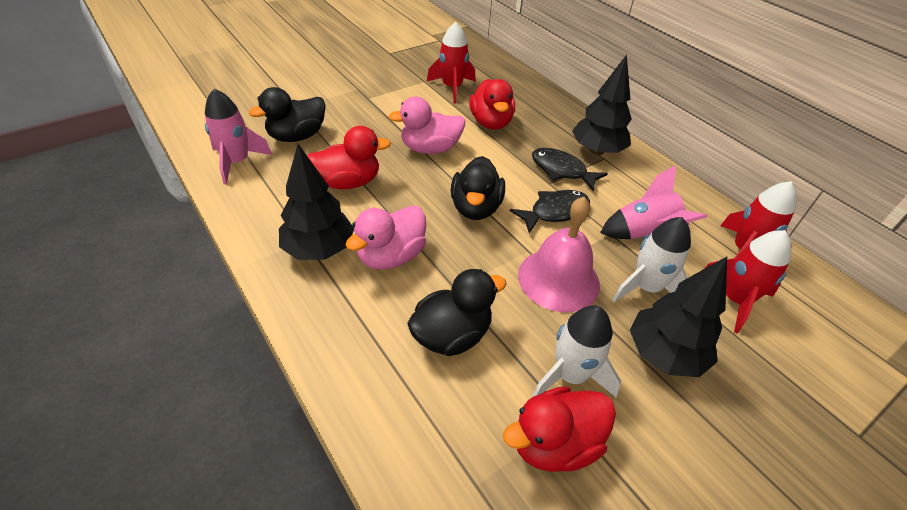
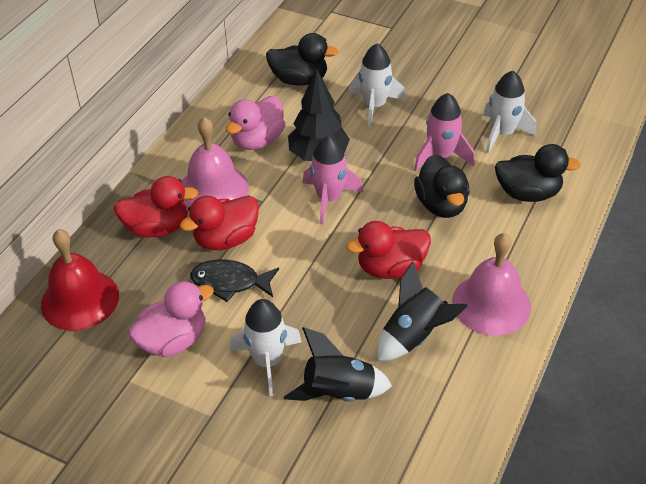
black fish: 2 -> 1
black rocket: 0 -> 2
black tree: 3 -> 1
pink bell: 1 -> 2
red bell: 0 -> 1
red rocket: 3 -> 0
white rocket: 2 -> 3

